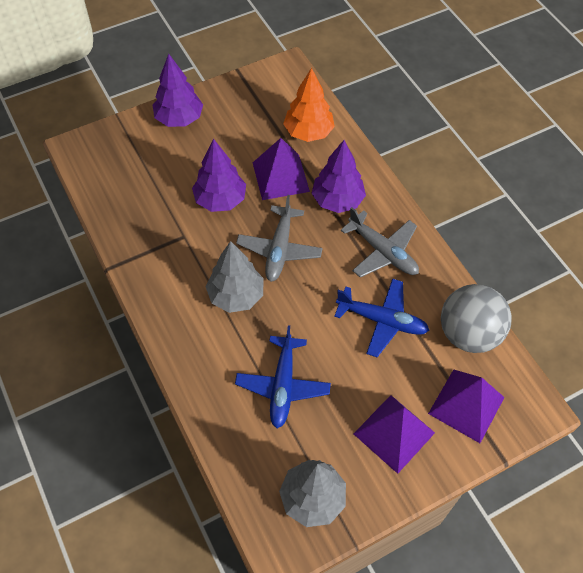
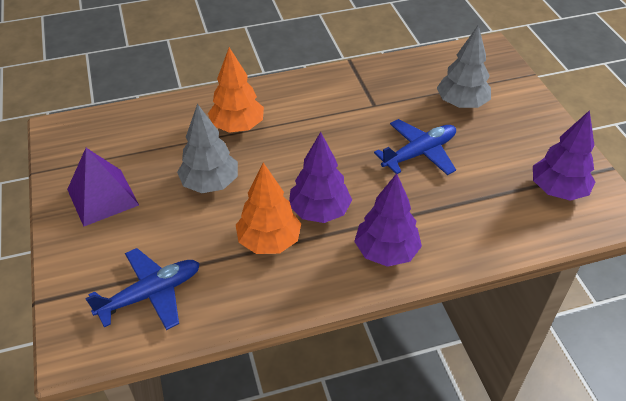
grey ball: 1 -> 0
grey plane: 2 -> 0
orange tree: 1 -> 2
purple pyramid: 3 -> 1

